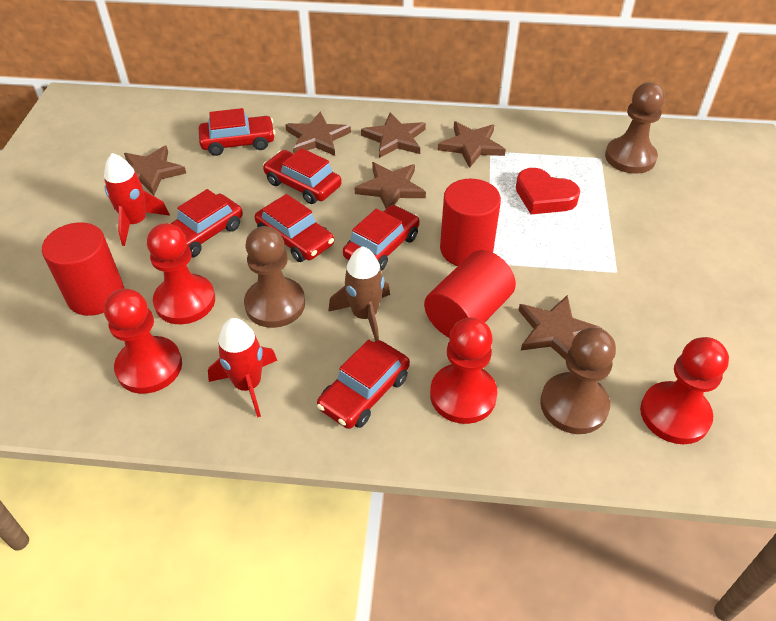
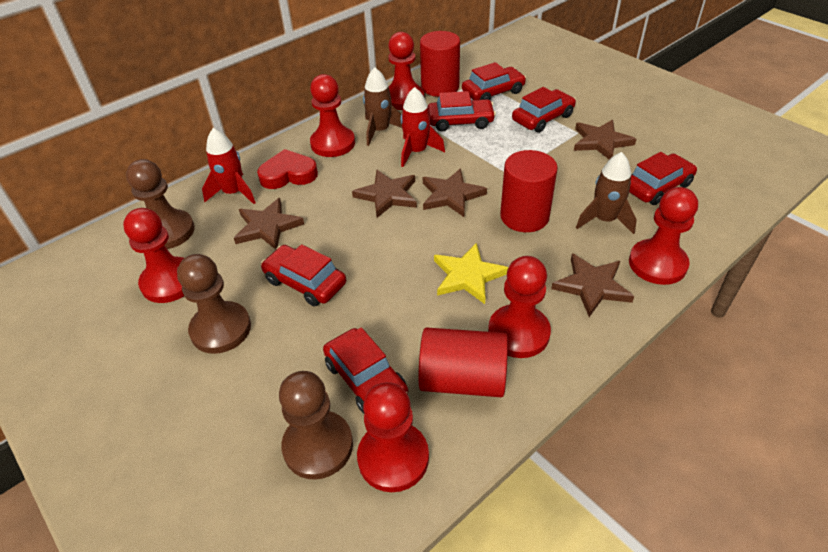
brown rocket: 1 -> 2
brown star: 6 -> 5
red pawn: 4 -> 6
yellow star: 0 -> 1

